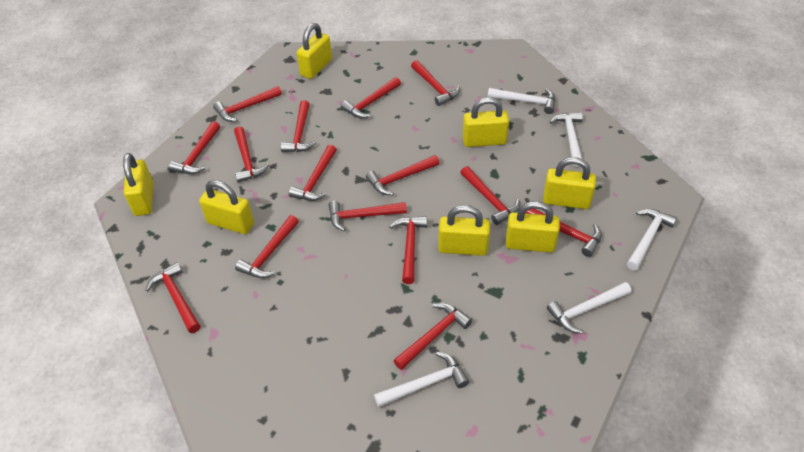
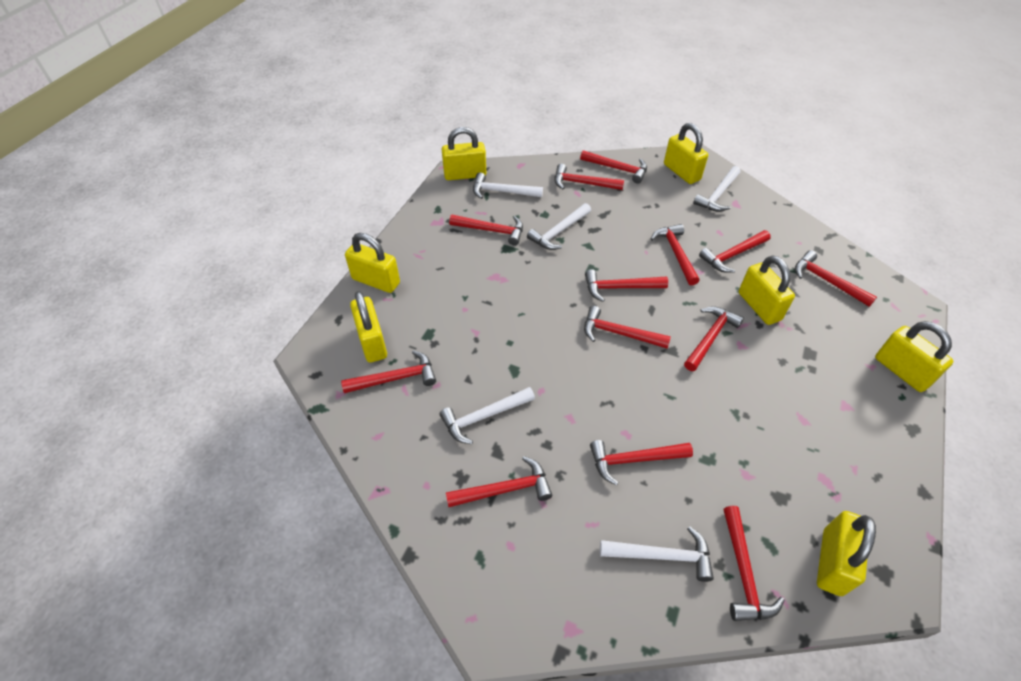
red hammer: 15 -> 13

